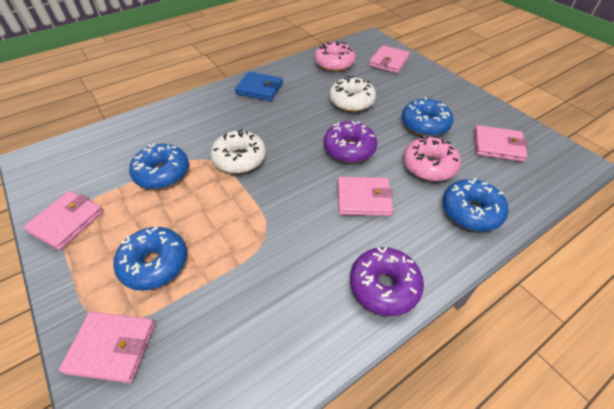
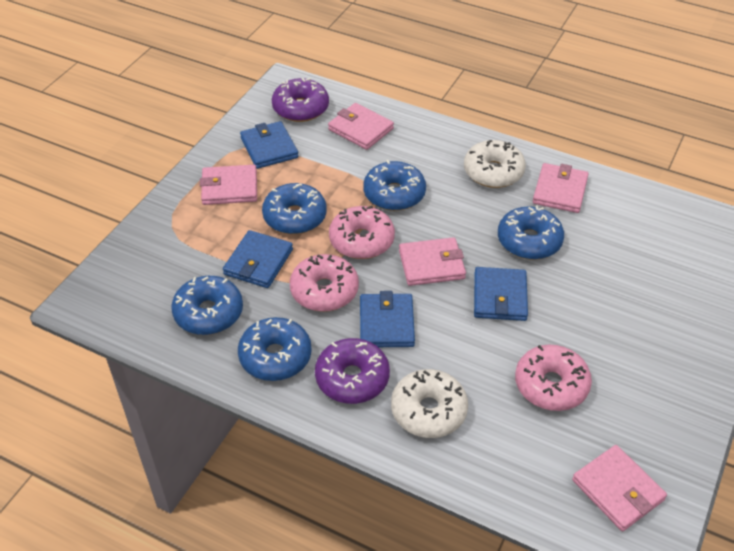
blue donut: 4 -> 5
blue wallet: 1 -> 4
pink donut: 2 -> 3

